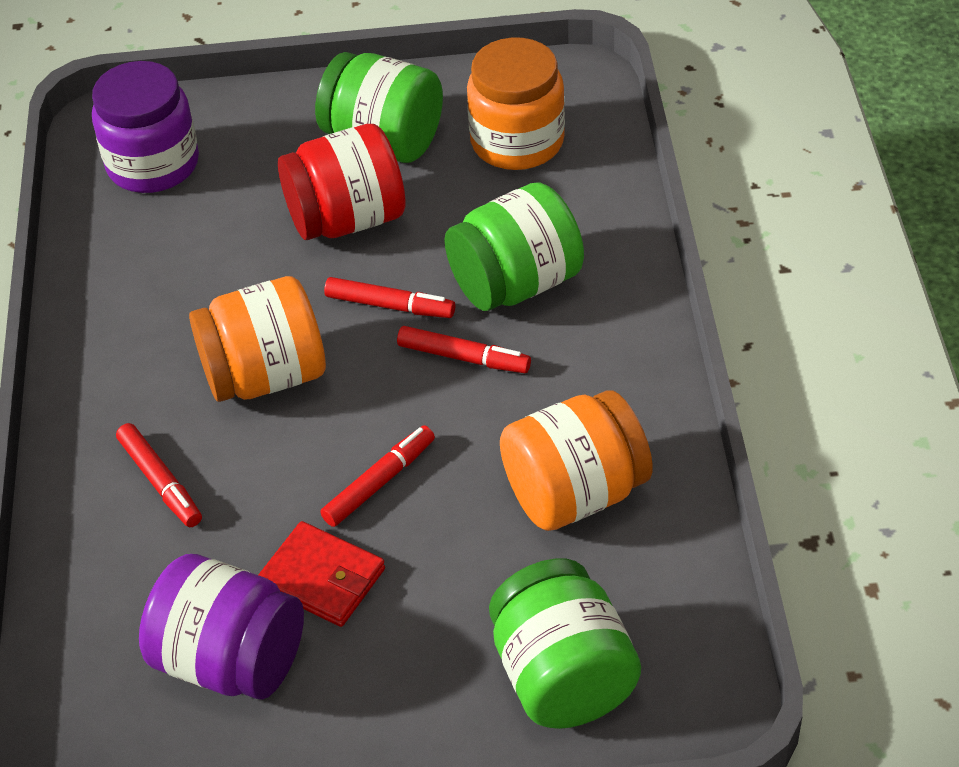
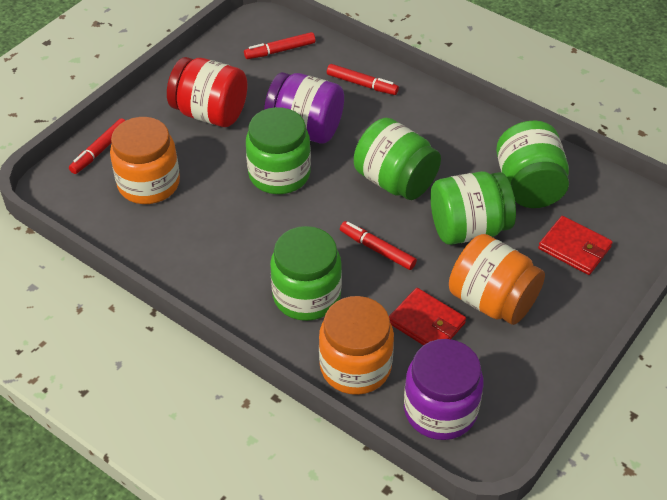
green jar: 3 -> 5
red wallet: 1 -> 2

